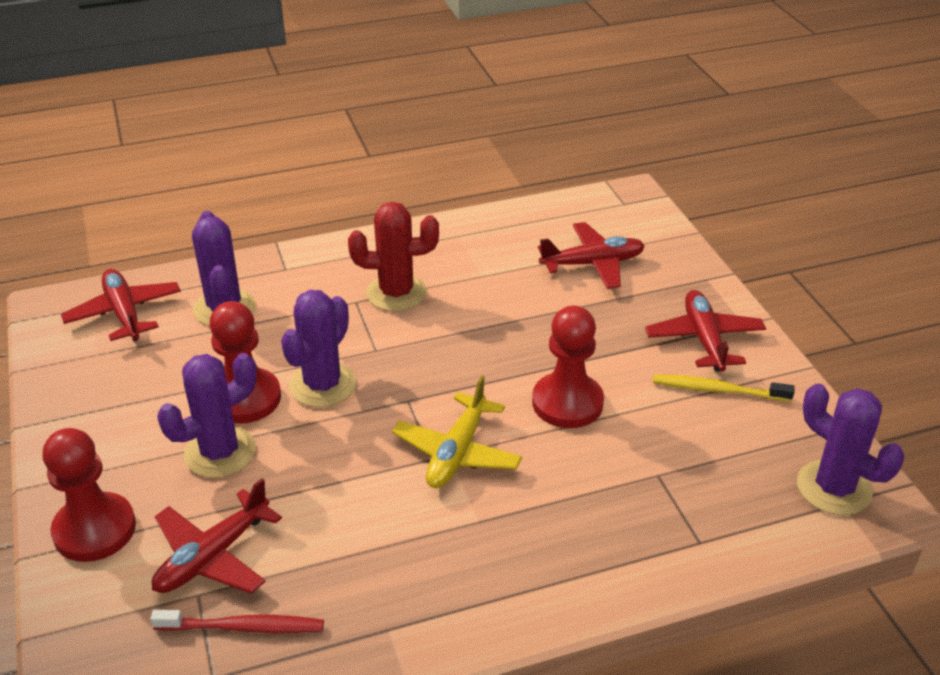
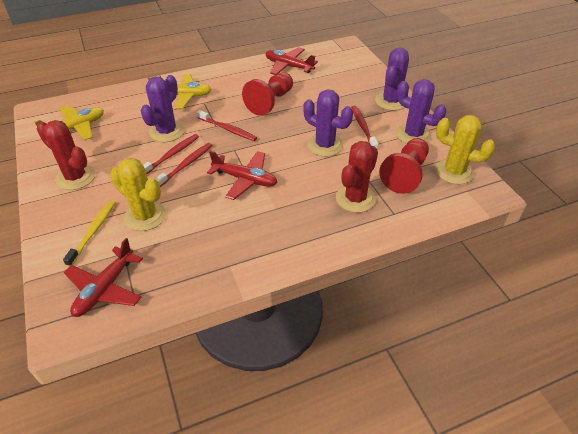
red cactus: 1 -> 2
red pawn: 3 -> 2
red plane: 4 -> 3
red toothbrush: 1 -> 4
yellow cactus: 0 -> 2
yellow plane: 1 -> 2

